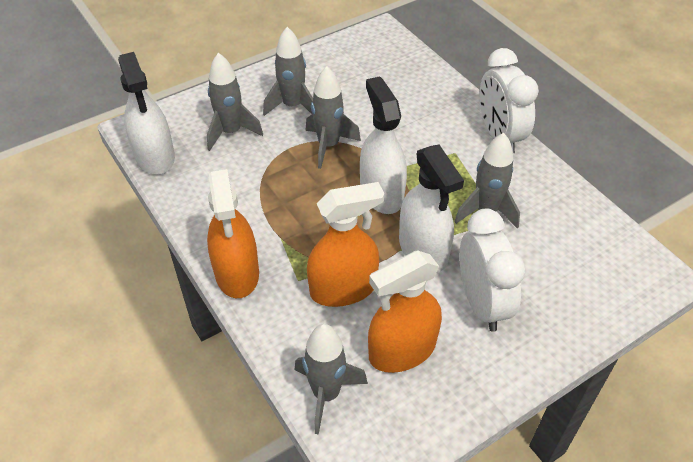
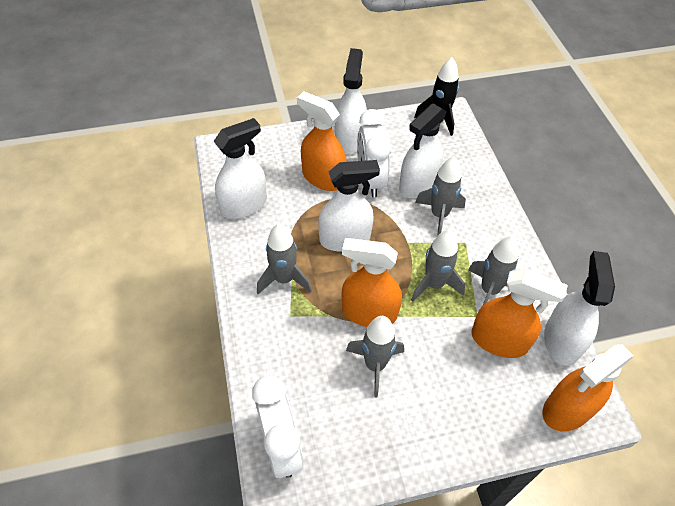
black rocket: 0 -> 1
orange spray bottle: 3 -> 4
white spray bottle: 3 -> 5

